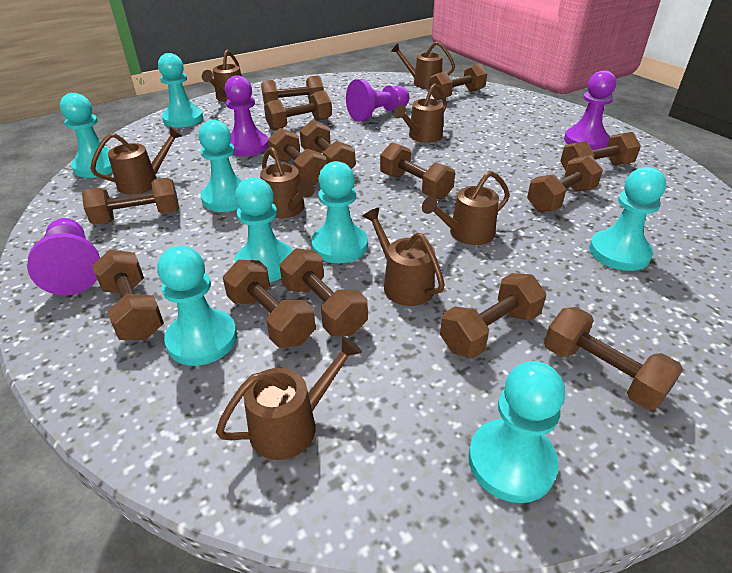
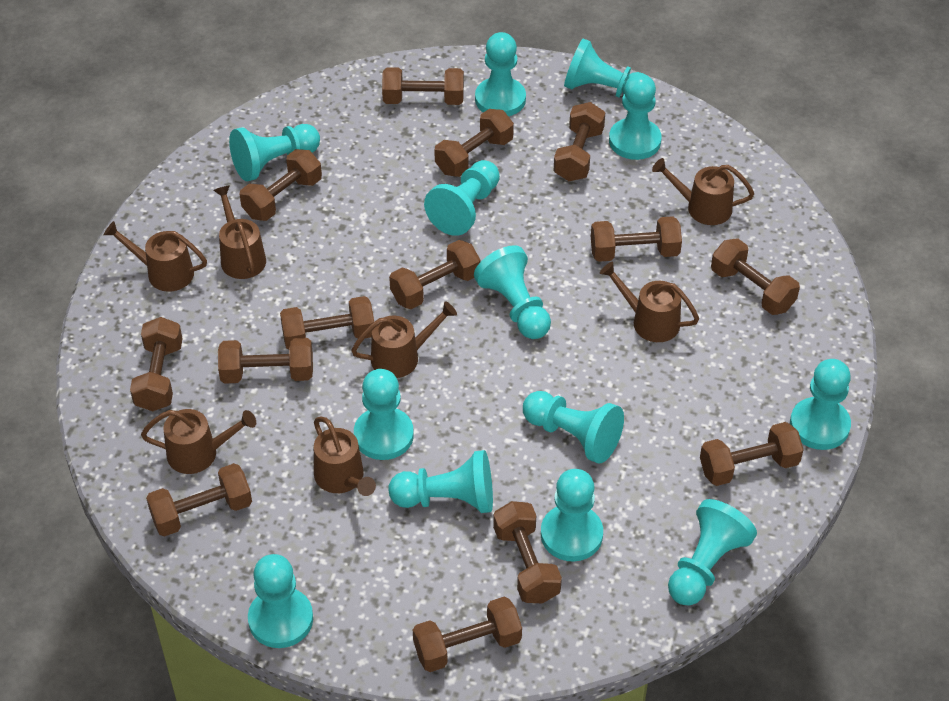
brown watering can: 8 -> 7
purple pawn: 4 -> 0
turquoise pawn: 8 -> 13

